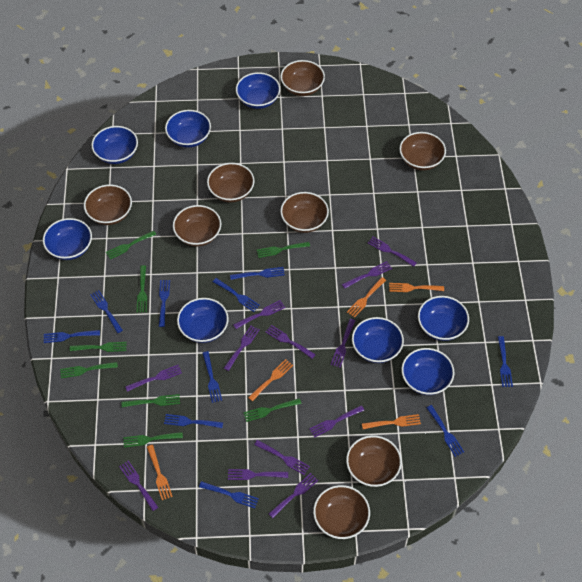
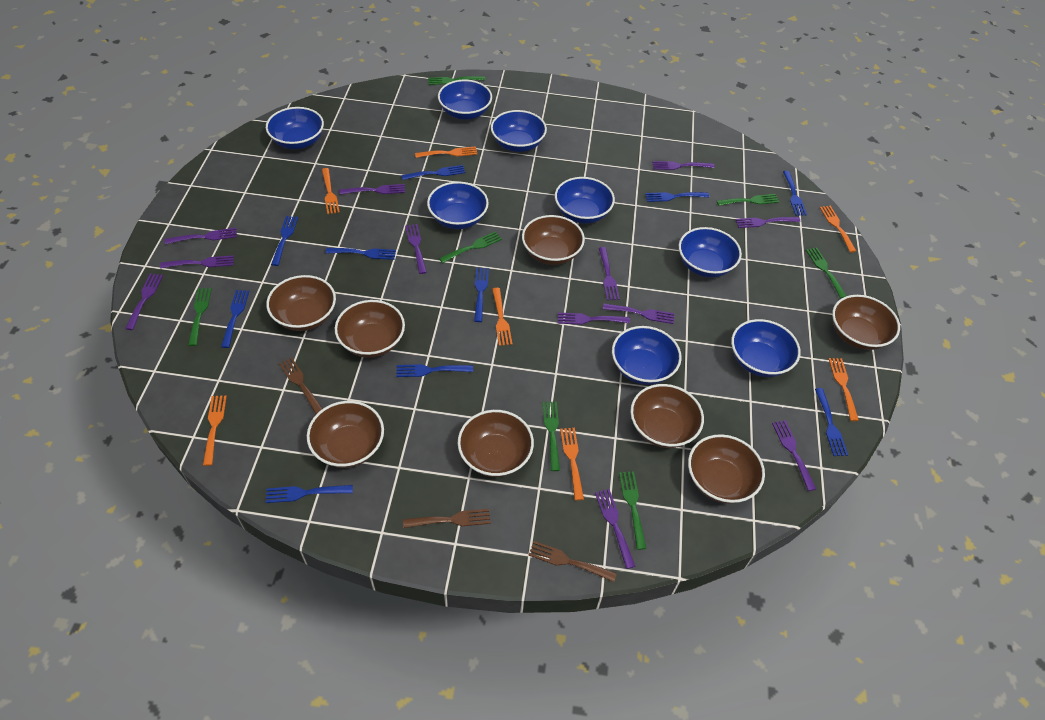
brown fork: 0 -> 3
green fork: 8 -> 7
orange fork: 5 -> 7

